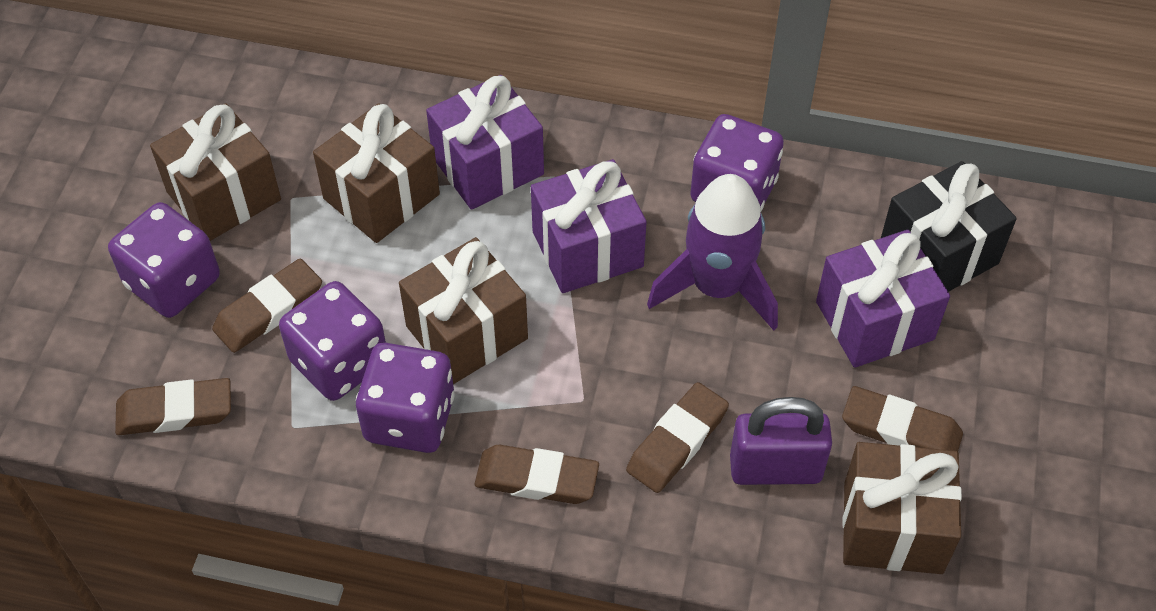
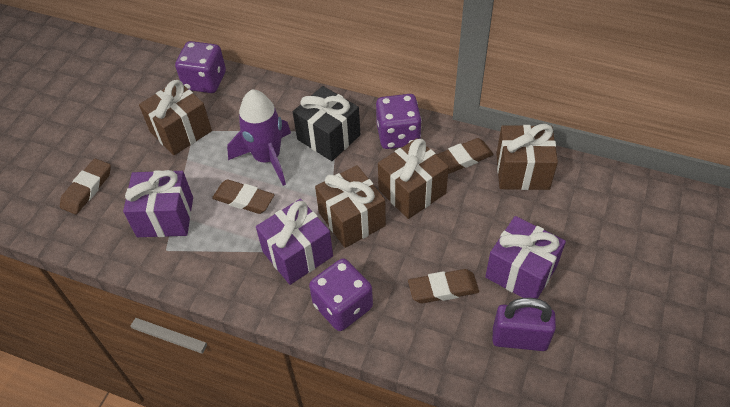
brown eraser: 5 -> 4
purple dice: 4 -> 3

